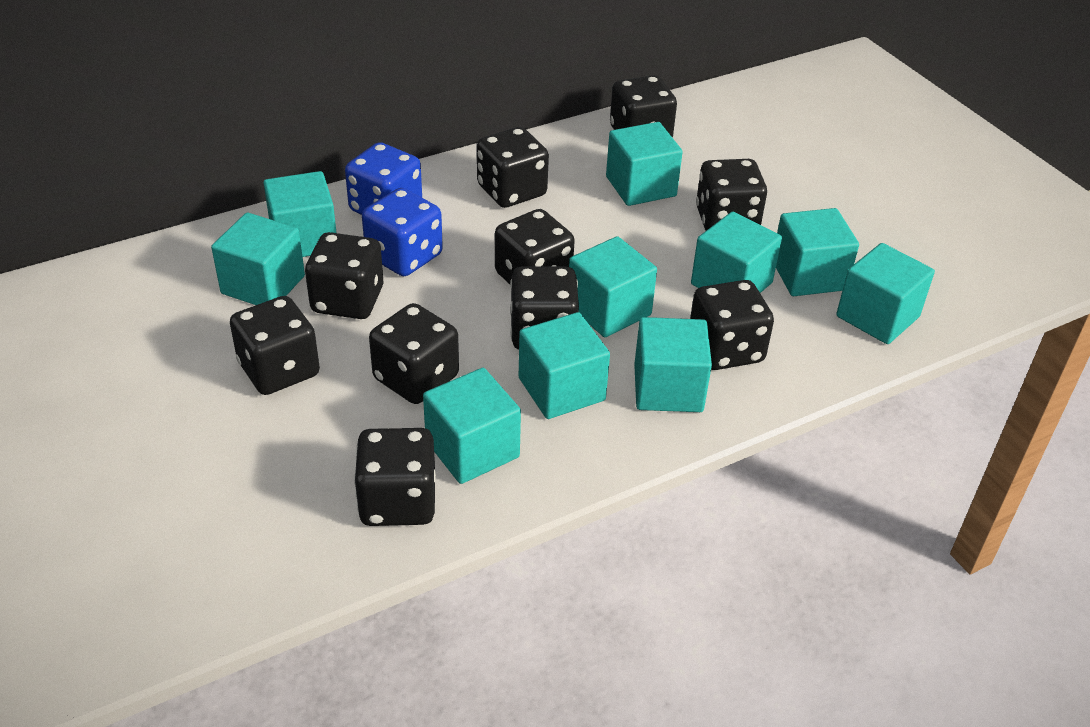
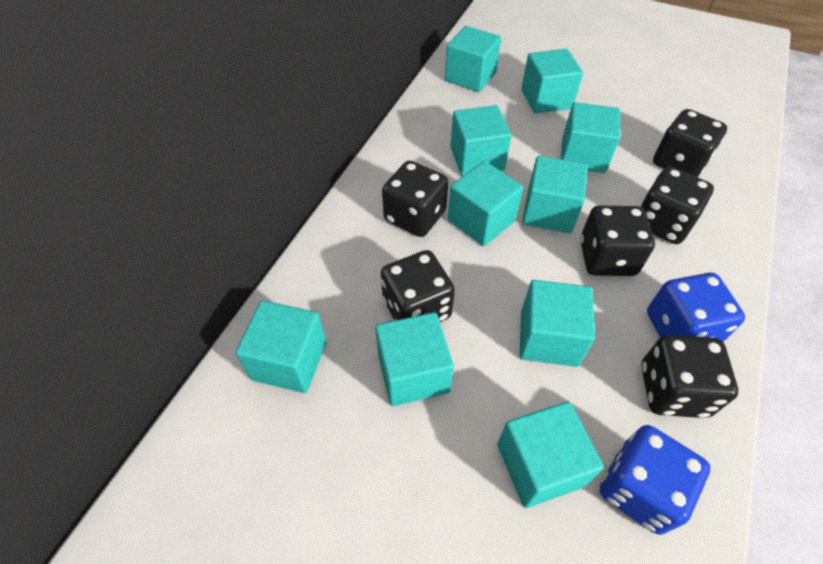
black dice: 10 -> 6

